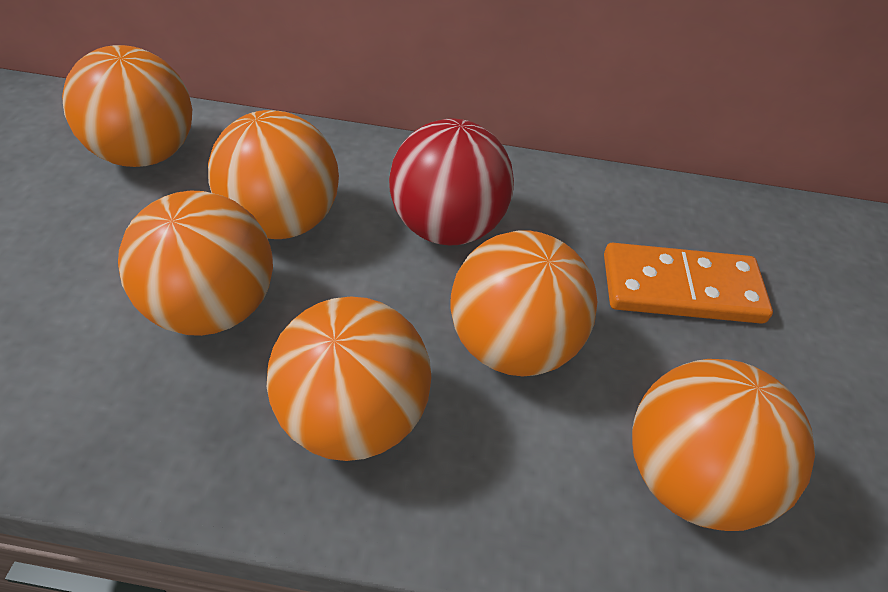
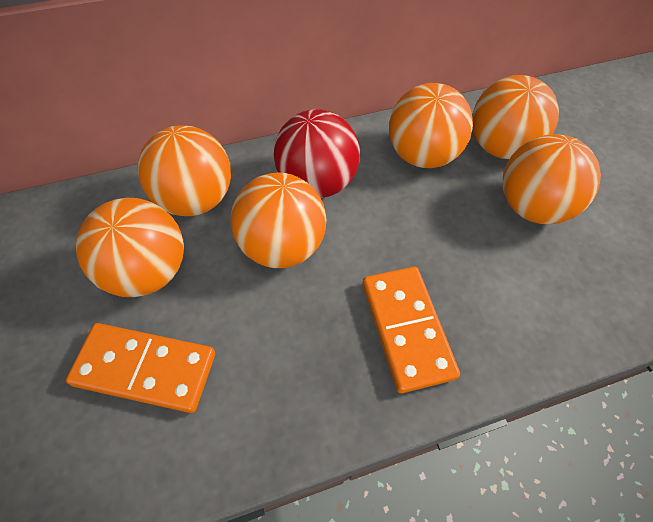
orange domino: 1 -> 2

